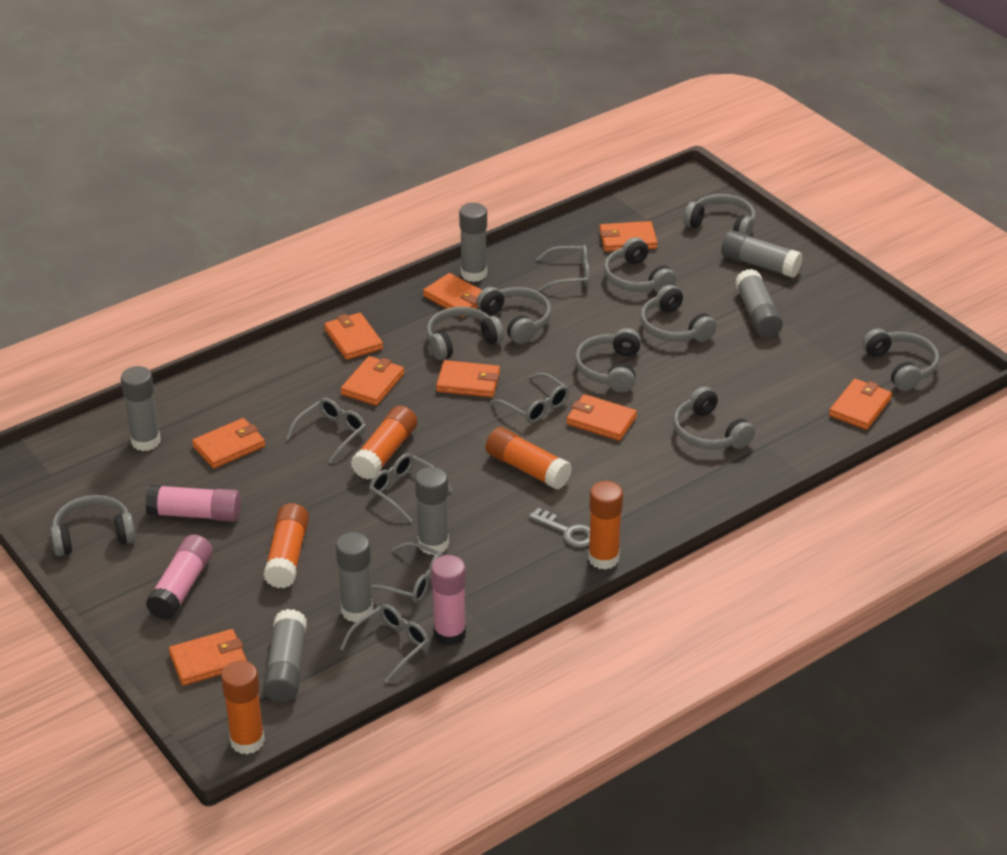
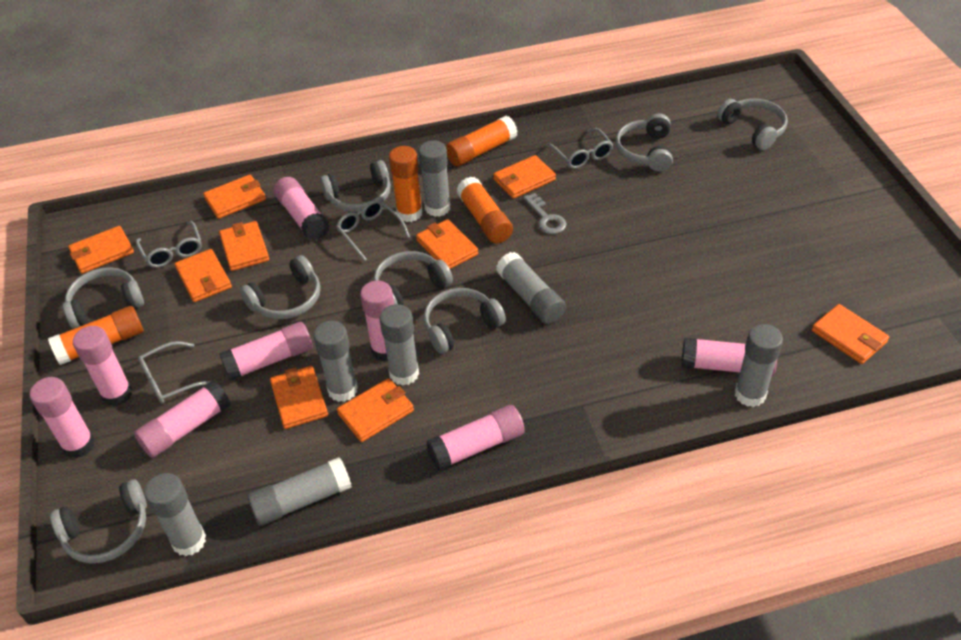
grey glasses: 6 -> 4
grey headphones: 9 -> 8
orange glue stick: 5 -> 4
pink glue stick: 3 -> 8

